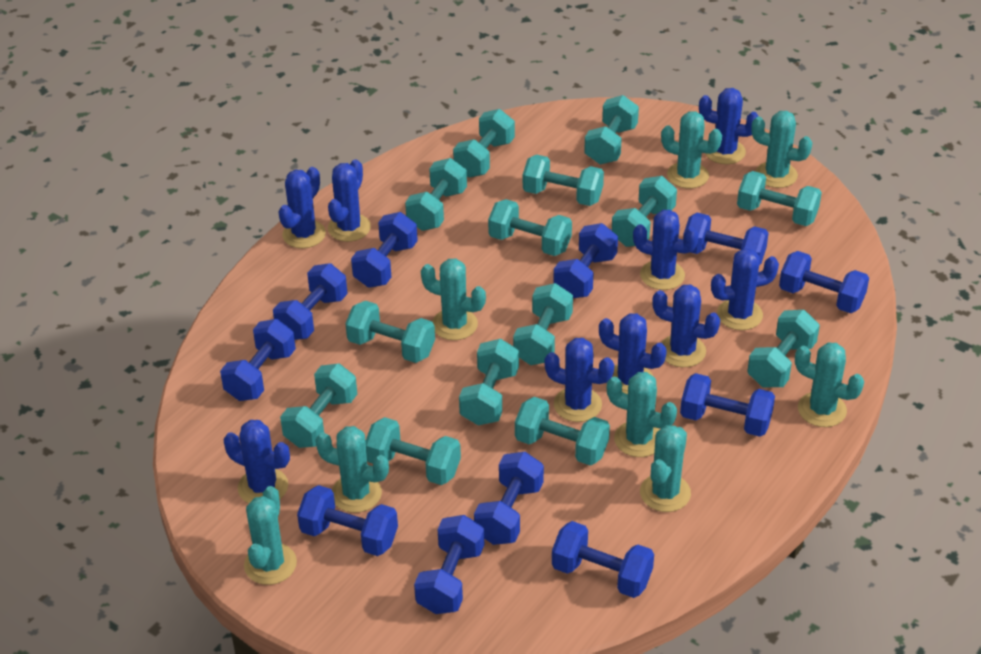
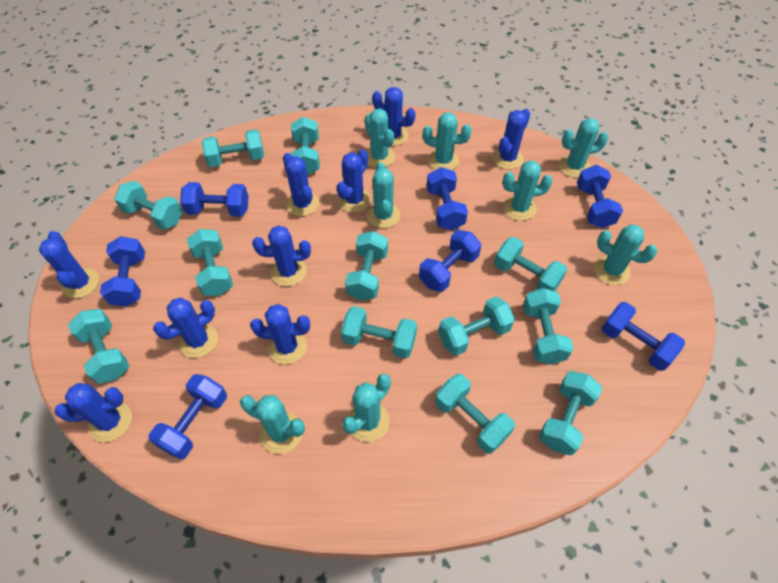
blue dumbbell: 11 -> 7
turquoise dumbbell: 14 -> 12

